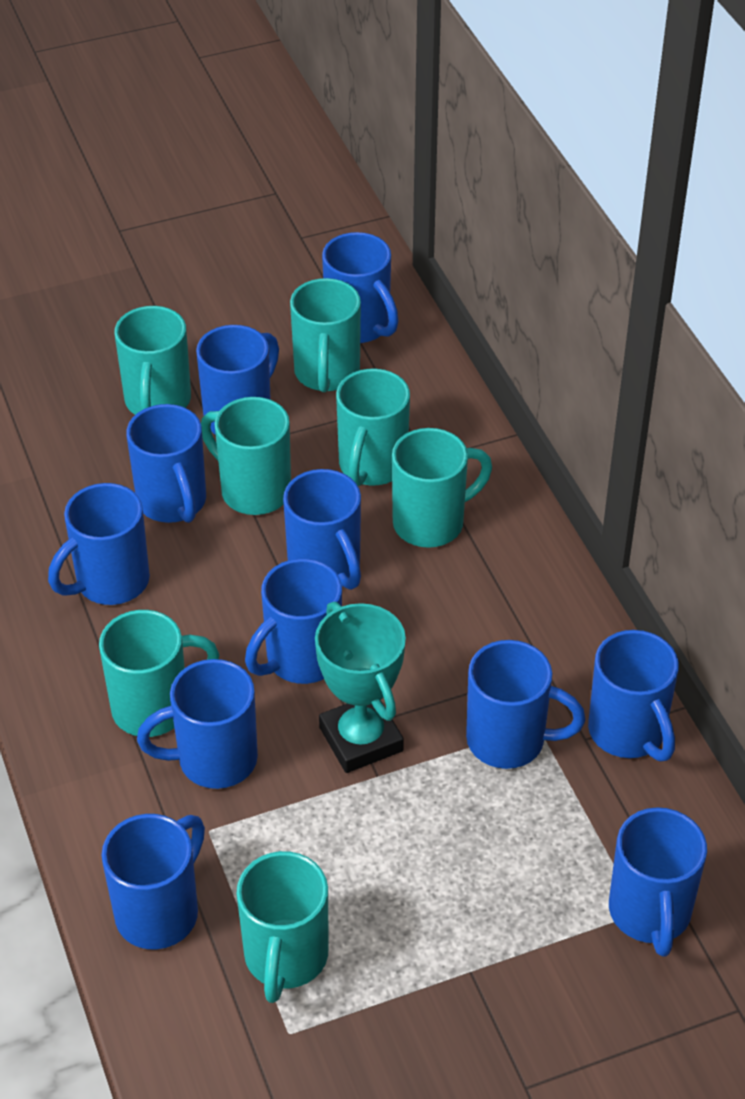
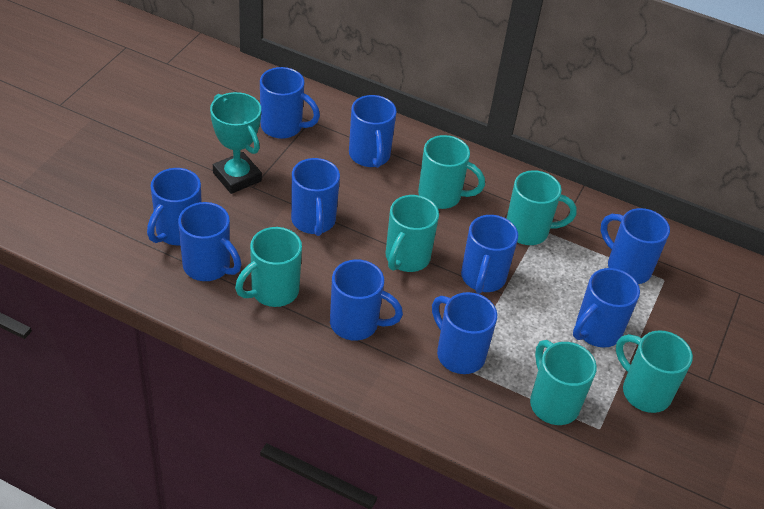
blue mug: 11 -> 10
turquoise mug: 7 -> 6

